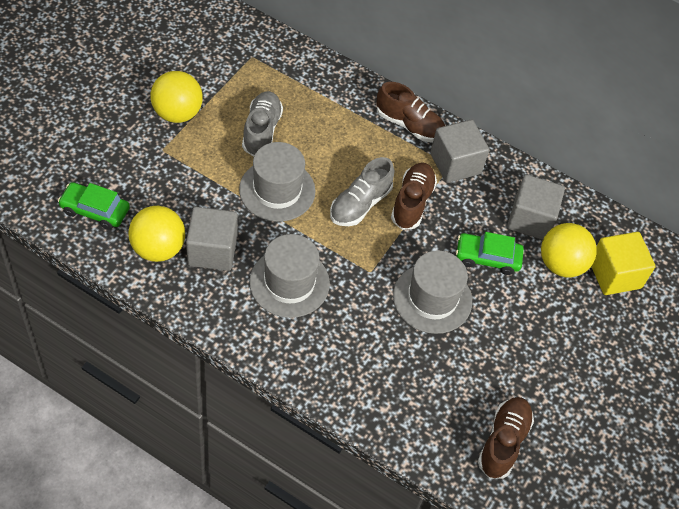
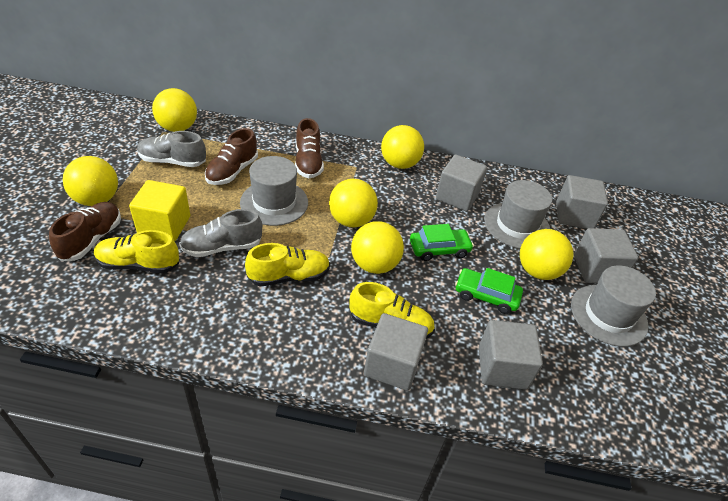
grey cube: 3 -> 5
yellow ball: 3 -> 6
yellow shoe: 0 -> 3

